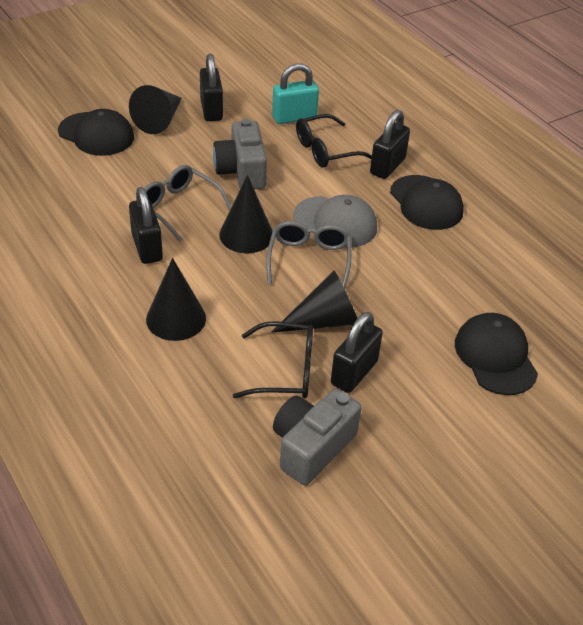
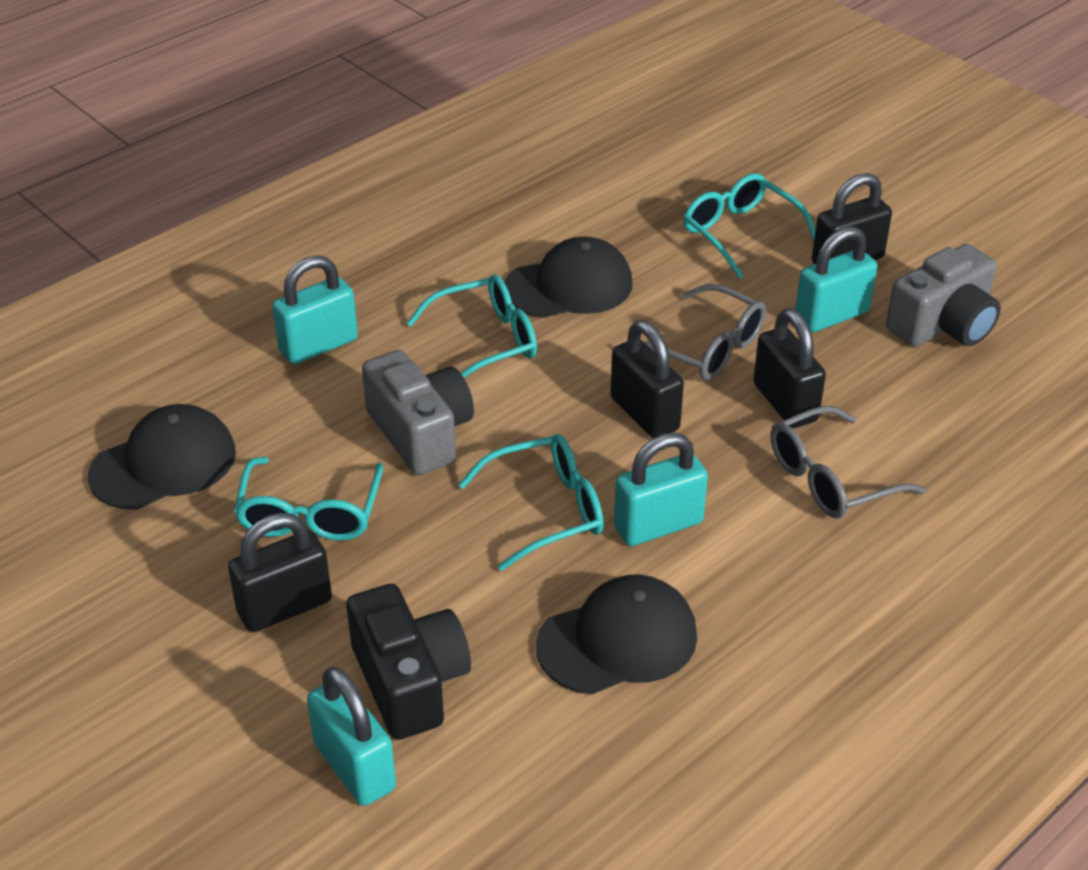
black camera: 0 -> 1
black cone: 4 -> 0
black glasses: 2 -> 0
grey cap: 1 -> 0
turquoise glasses: 0 -> 4
turquoise padlock: 1 -> 4

